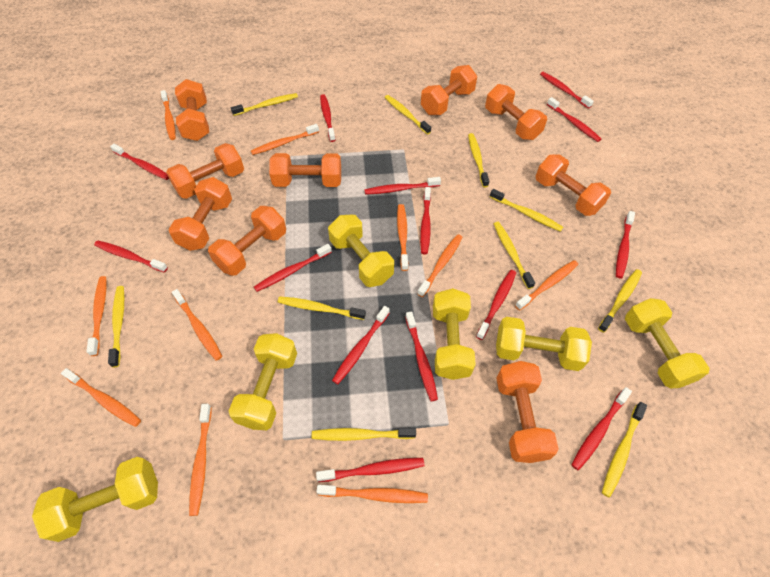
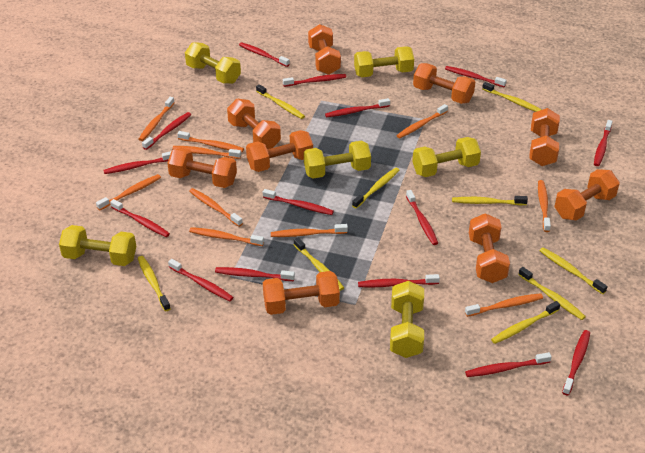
red toothbrush: 14 -> 15
yellow toothbrush: 10 -> 9

